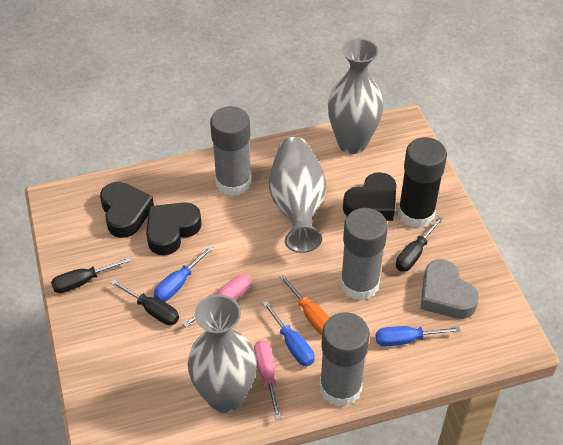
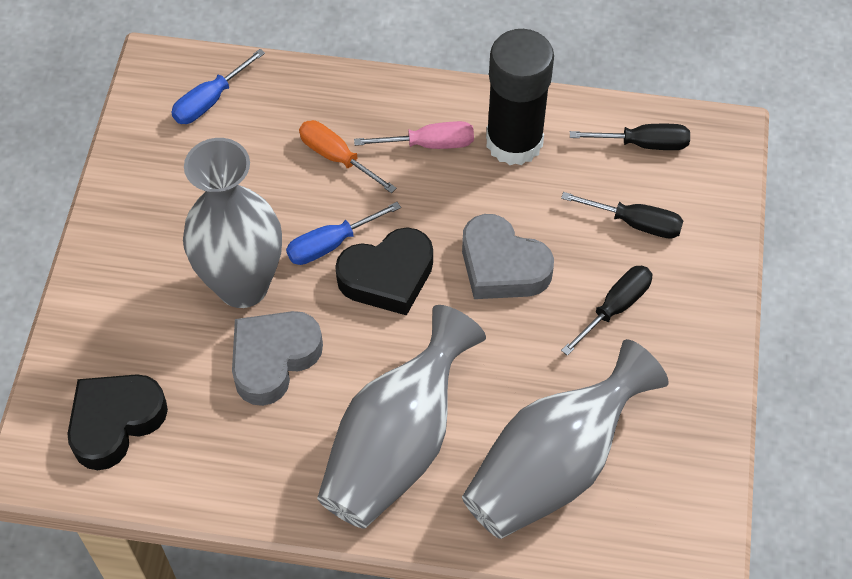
black heart: 3 -> 2
blue screwdriver: 3 -> 2
grey glue stick: 3 -> 0
grey heart: 1 -> 2
pink screwdriver: 2 -> 1

